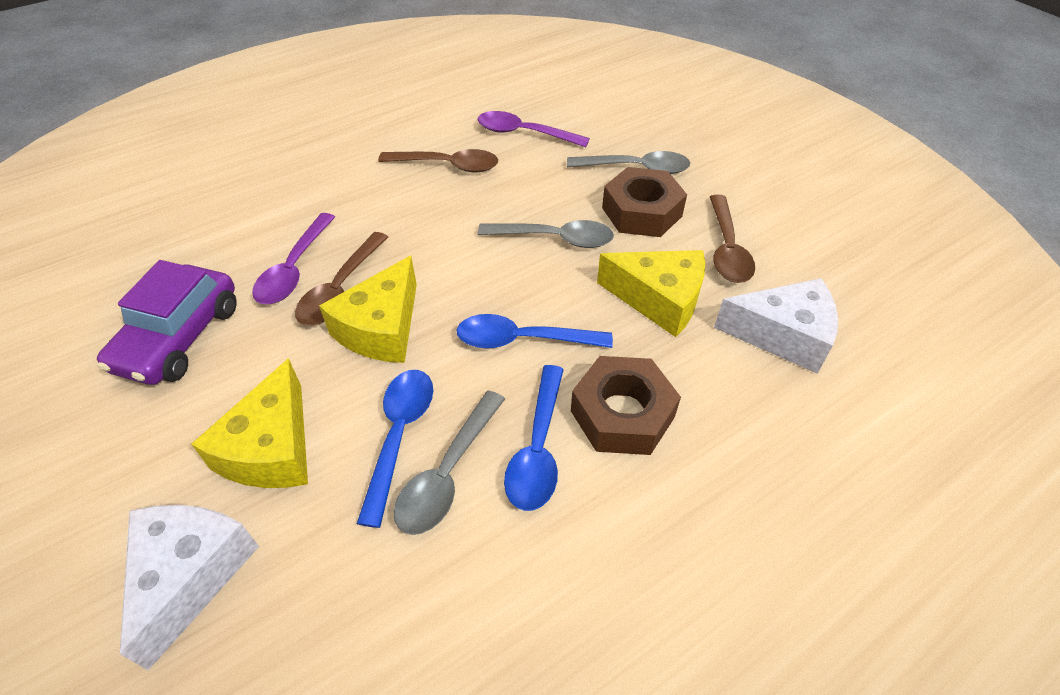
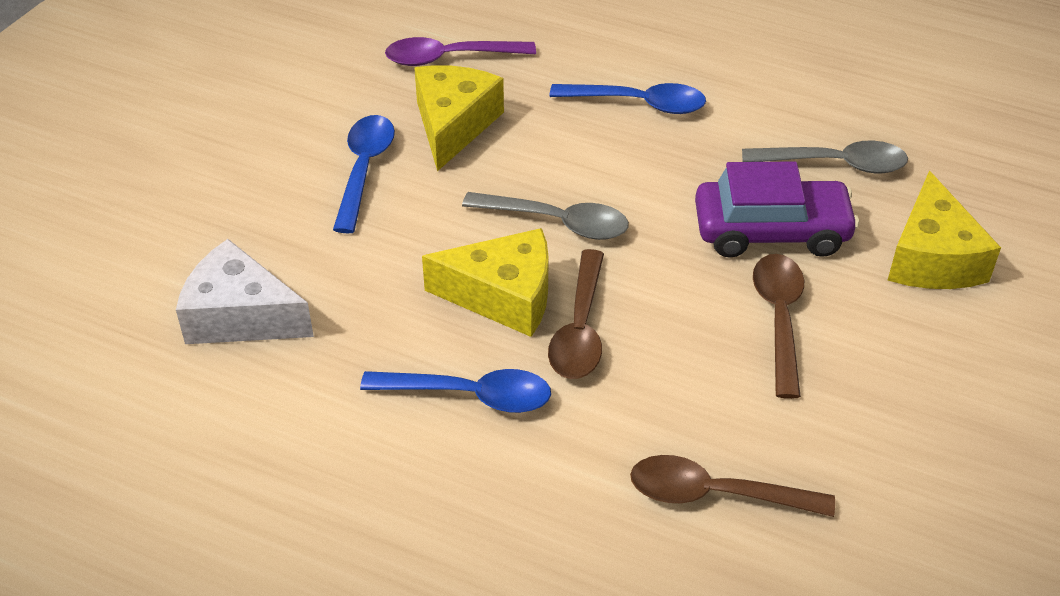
brown nut: 2 -> 0
grey spoon: 3 -> 2
purple spoon: 2 -> 1
white cheese: 2 -> 1

